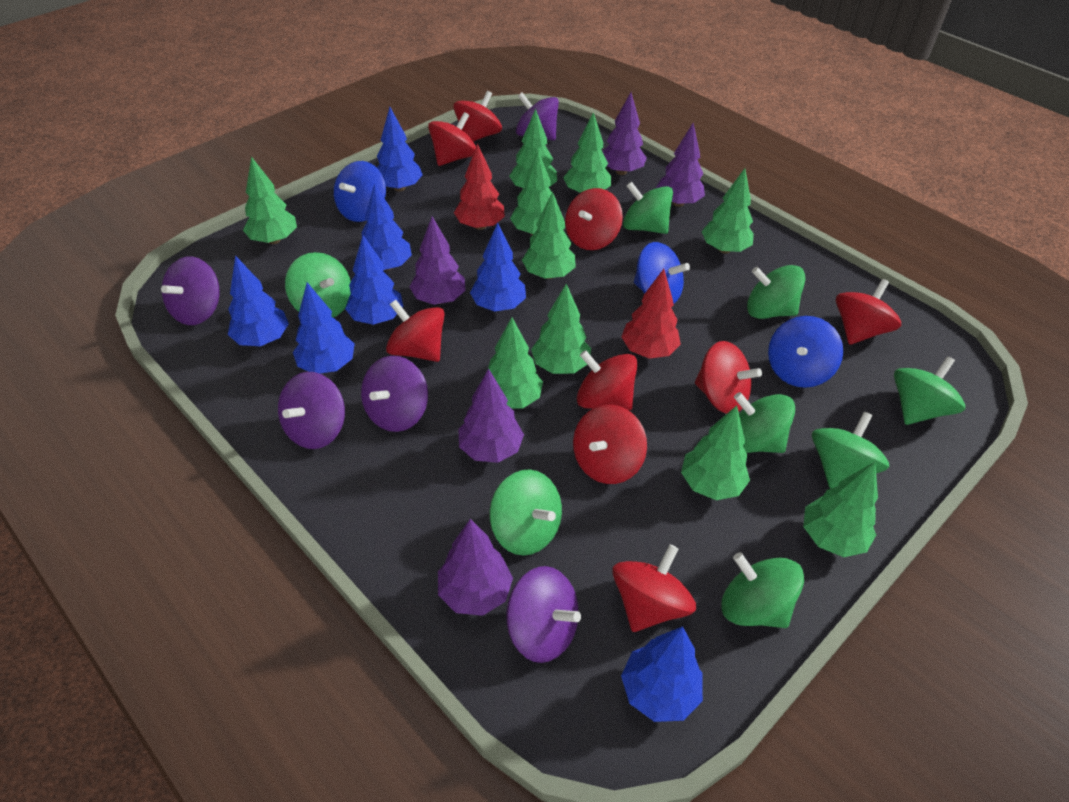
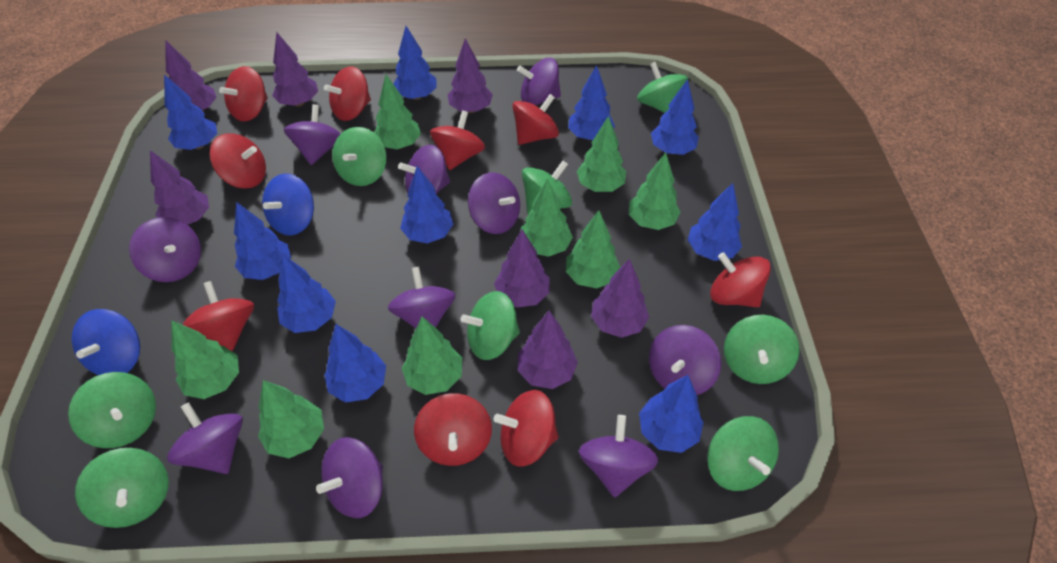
blue spinning top: 3 -> 2
blue tree: 7 -> 10
green tree: 10 -> 8
purple spinning top: 5 -> 10
purple tree: 5 -> 7
red tree: 2 -> 0

